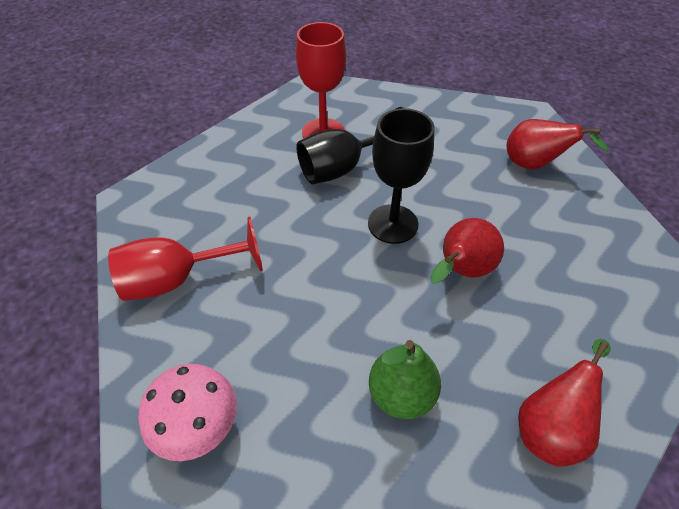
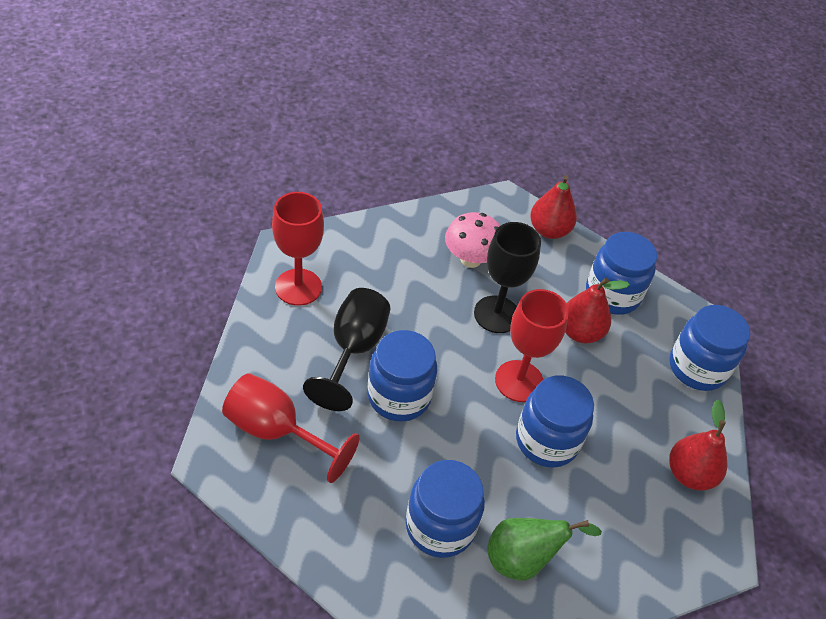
blue jar: 0 -> 5
red goblet: 2 -> 3

